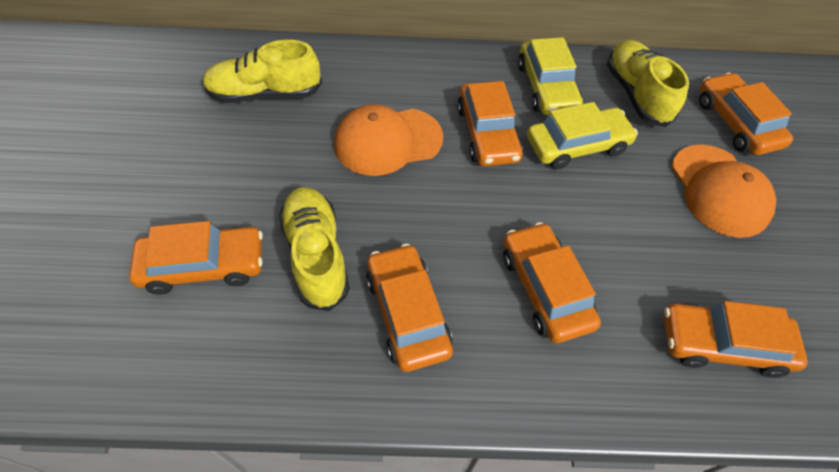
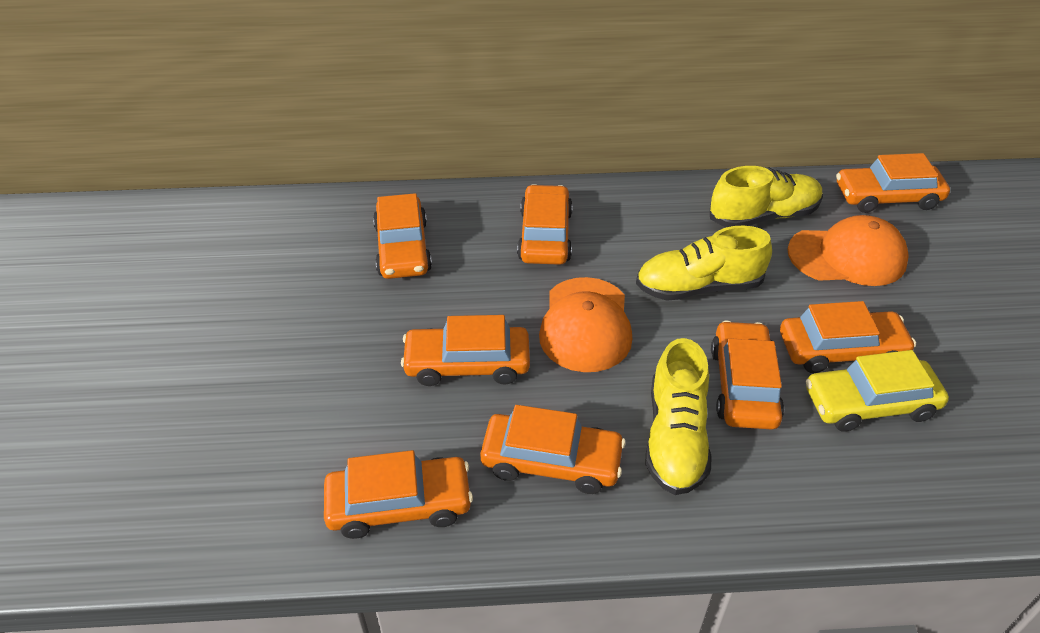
orange car: 6 -> 8
yellow car: 2 -> 1

